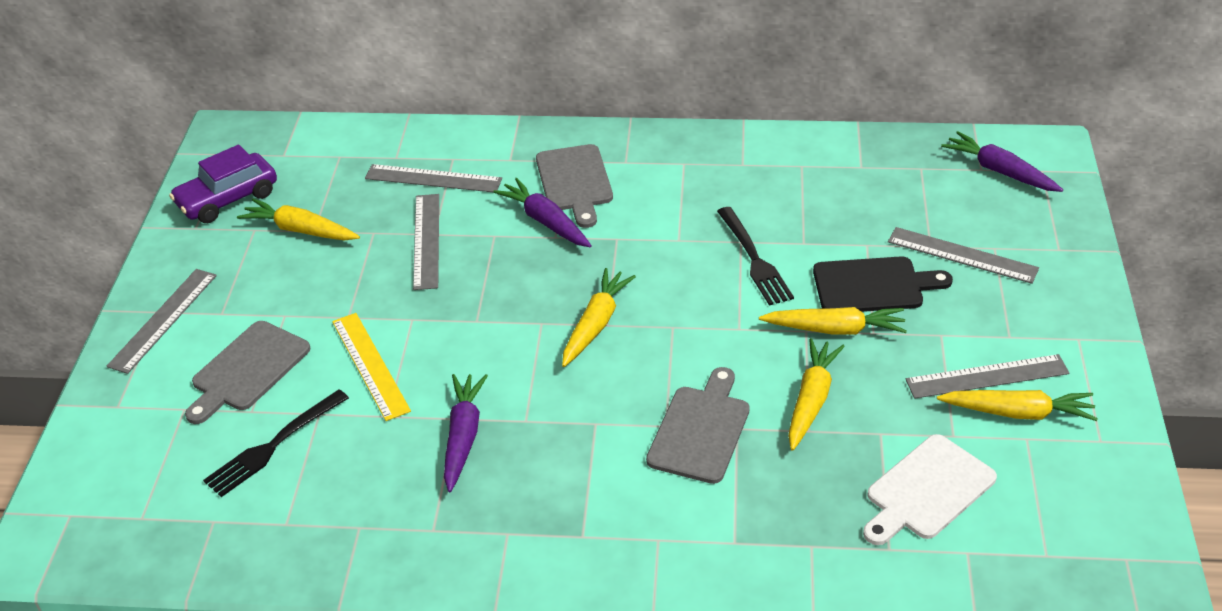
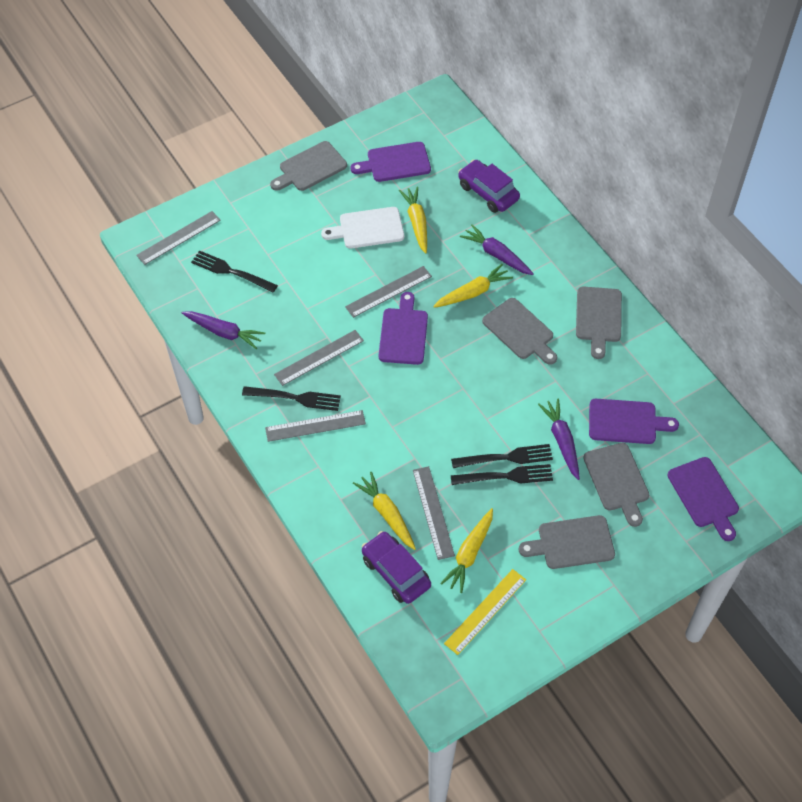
black cutting board: 1 -> 0
black fork: 2 -> 4
grey cutting board: 3 -> 5
purple car: 1 -> 2
purple cutting board: 0 -> 4
yellow carrot: 5 -> 4

